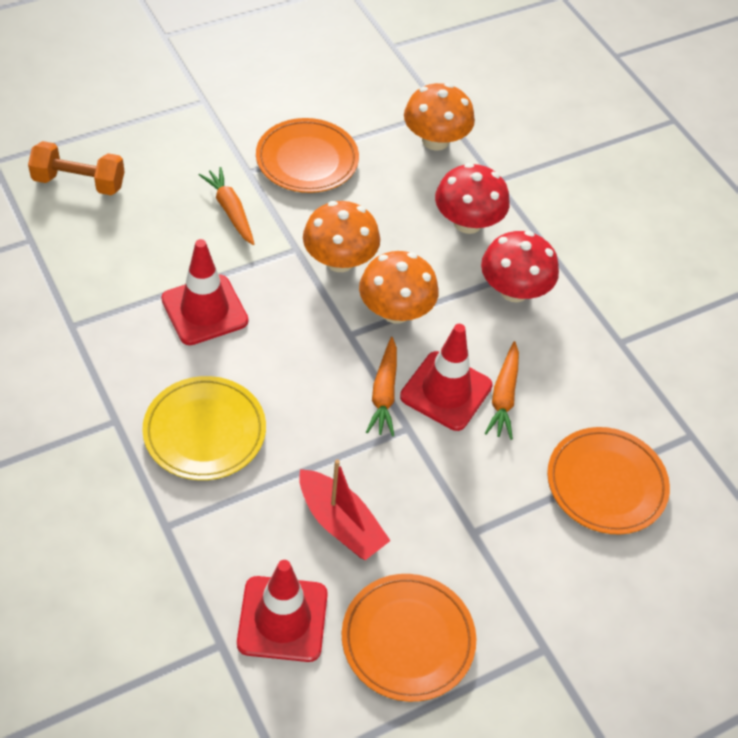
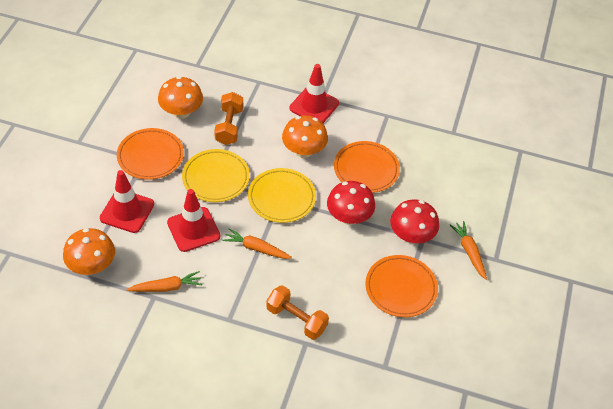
orange dumbbell: 1 -> 2
red boat: 1 -> 0
yellow plate: 1 -> 2

